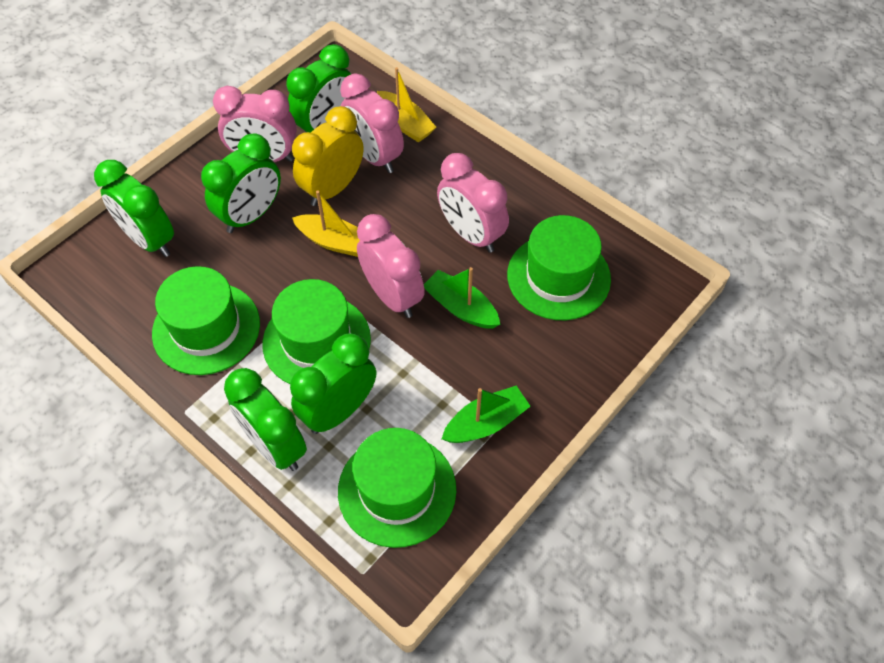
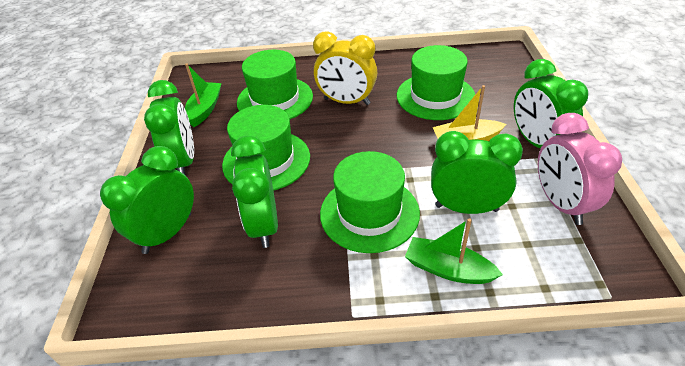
pink clock: 4 -> 1
yellow boat: 2 -> 1

